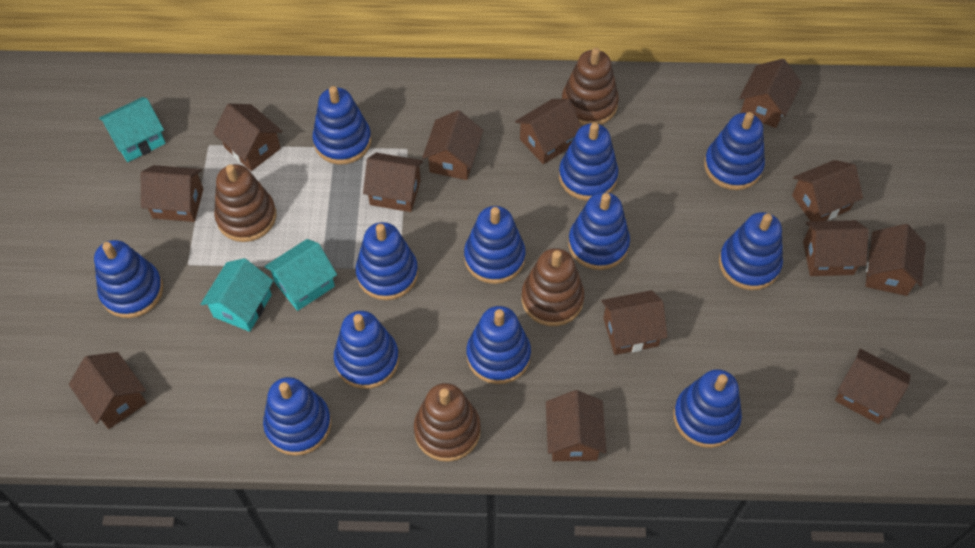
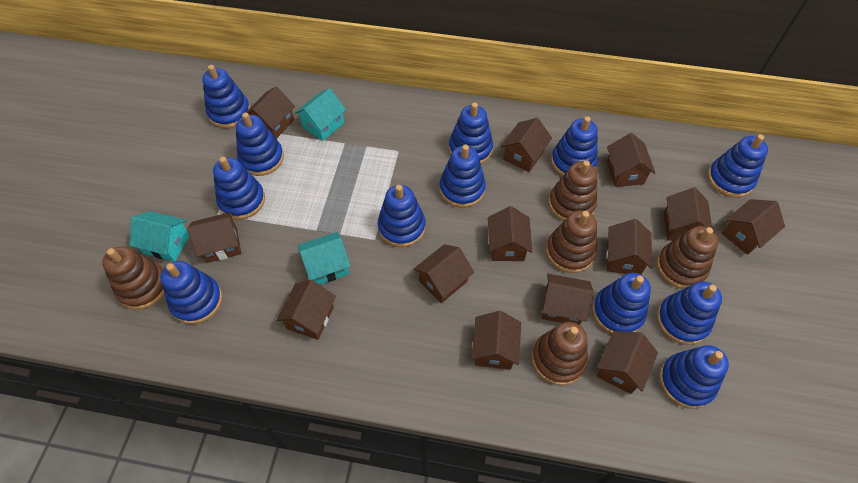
brown stacking toy: 4 -> 5

